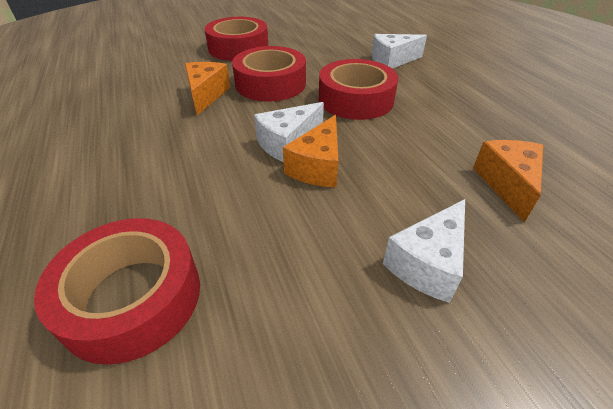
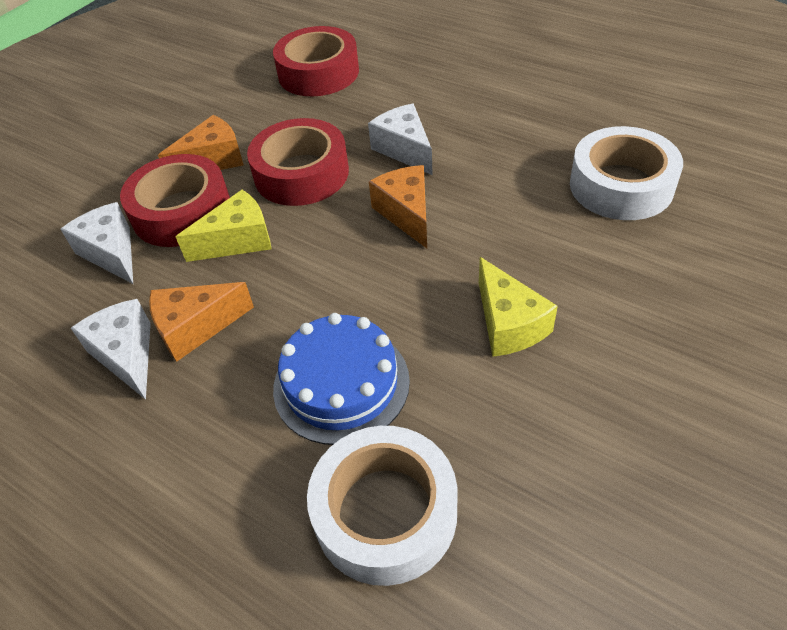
blue cake: 0 -> 1
red tape: 4 -> 3
white tape: 0 -> 2
yellow cheese: 0 -> 2

